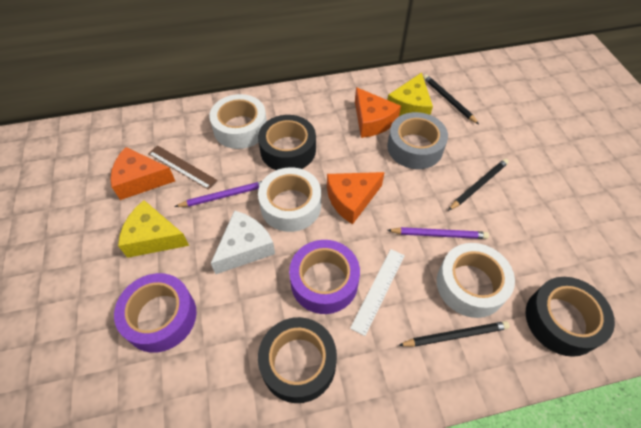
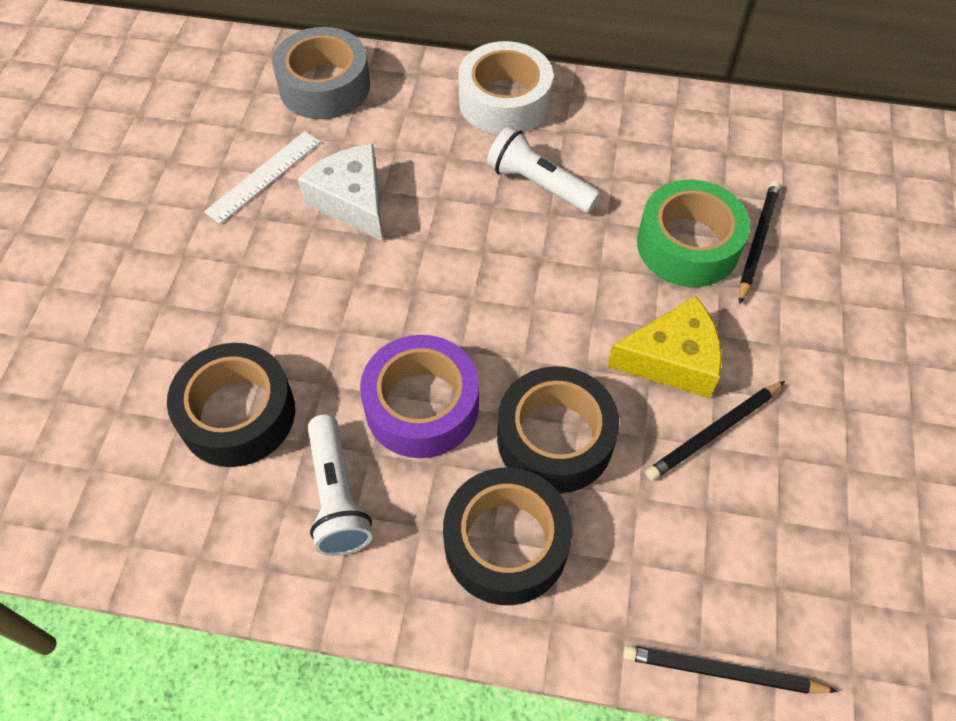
brown ruler: 1 -> 0
green tape: 0 -> 1
orange cheese: 3 -> 0
purple pencil: 2 -> 0
purple tape: 2 -> 1
white flashlight: 0 -> 2
white tape: 3 -> 1
yellow cheese: 2 -> 1

